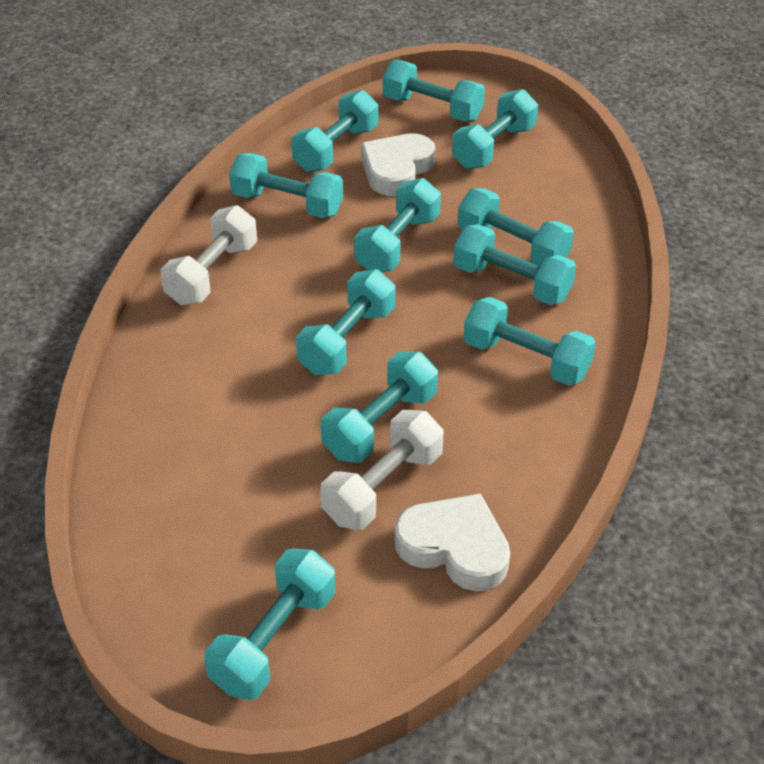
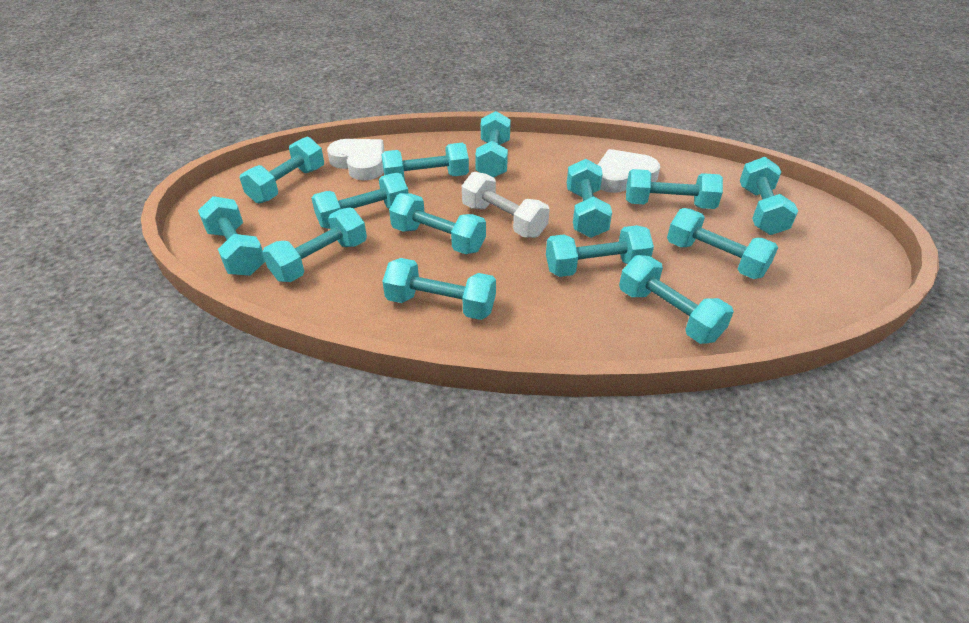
turquoise dumbbell: 11 -> 14
white dumbbell: 2 -> 1

